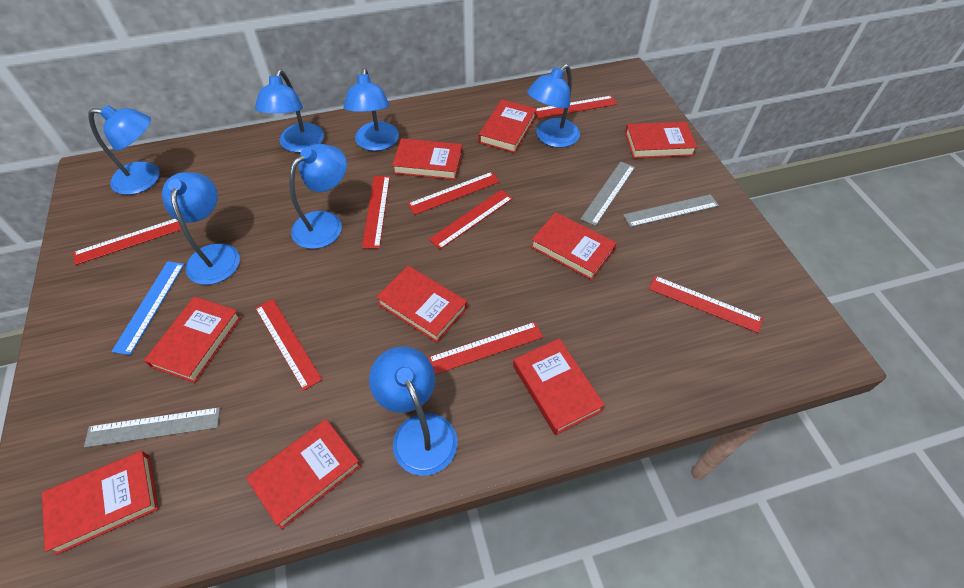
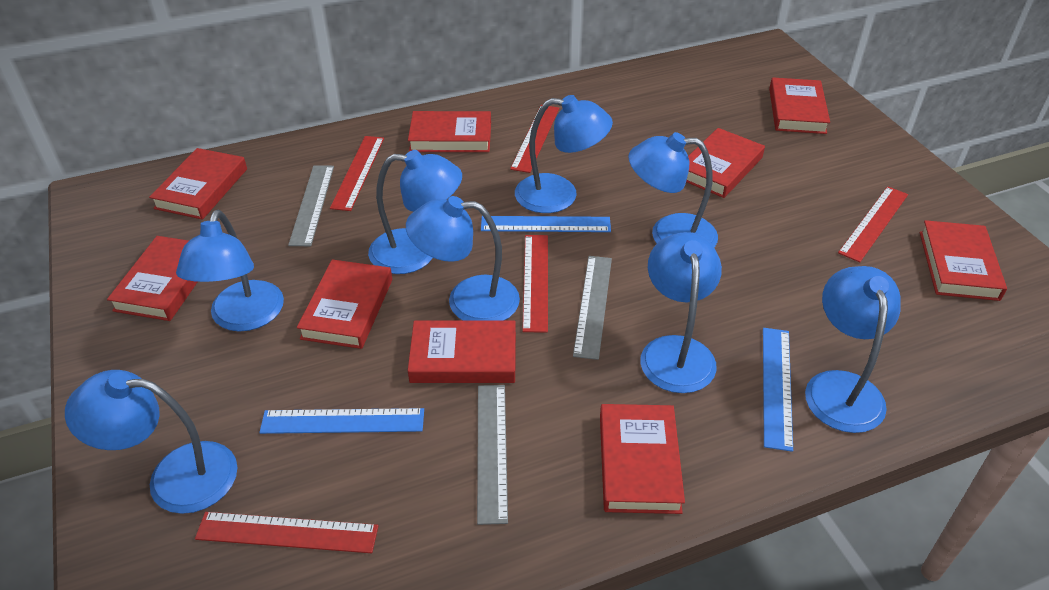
blue lamp: 7 -> 8
blue ruler: 1 -> 3
red ruler: 8 -> 5

